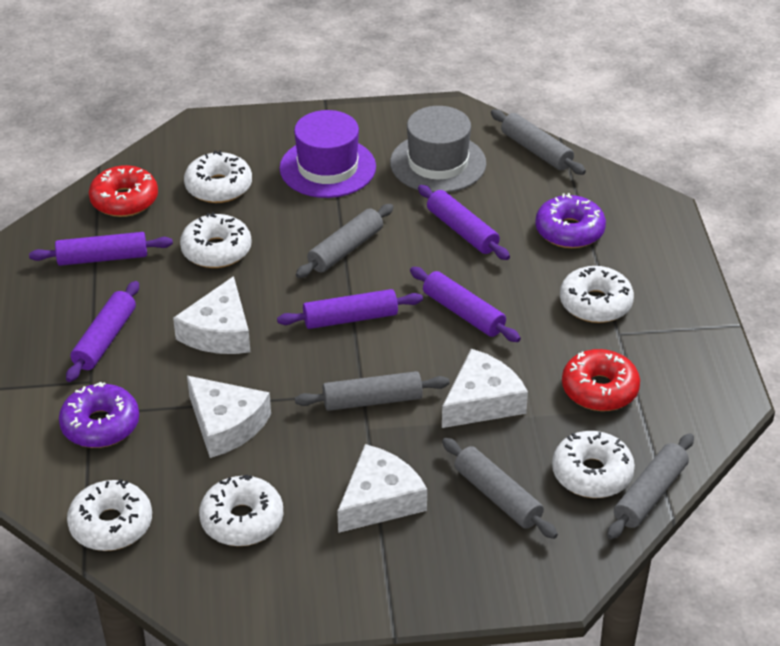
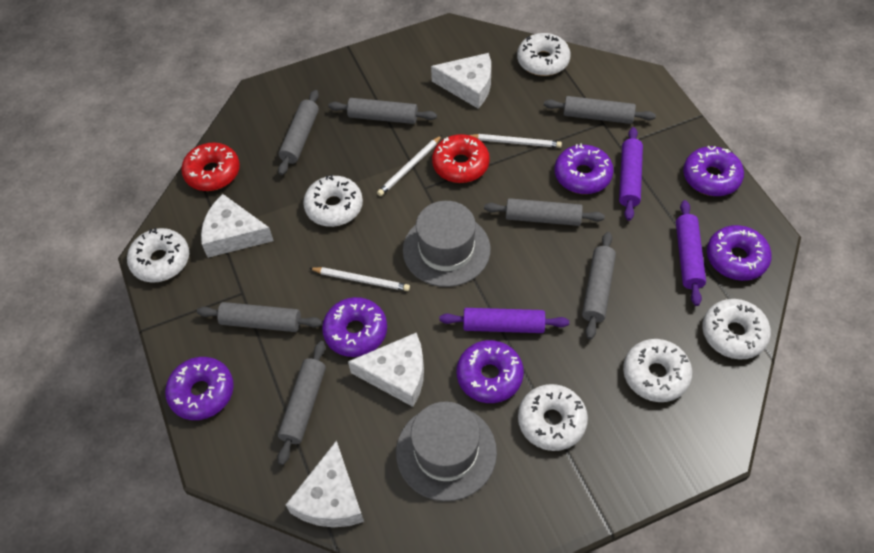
grey hat: 1 -> 2
grey rolling pin: 5 -> 7
purple donut: 2 -> 6
purple hat: 1 -> 0
purple rolling pin: 5 -> 3
white pencil: 0 -> 3

